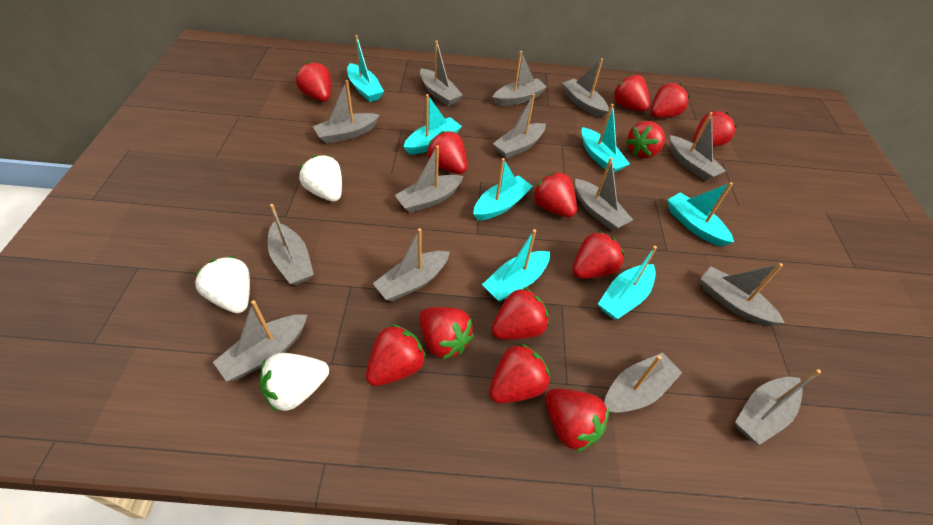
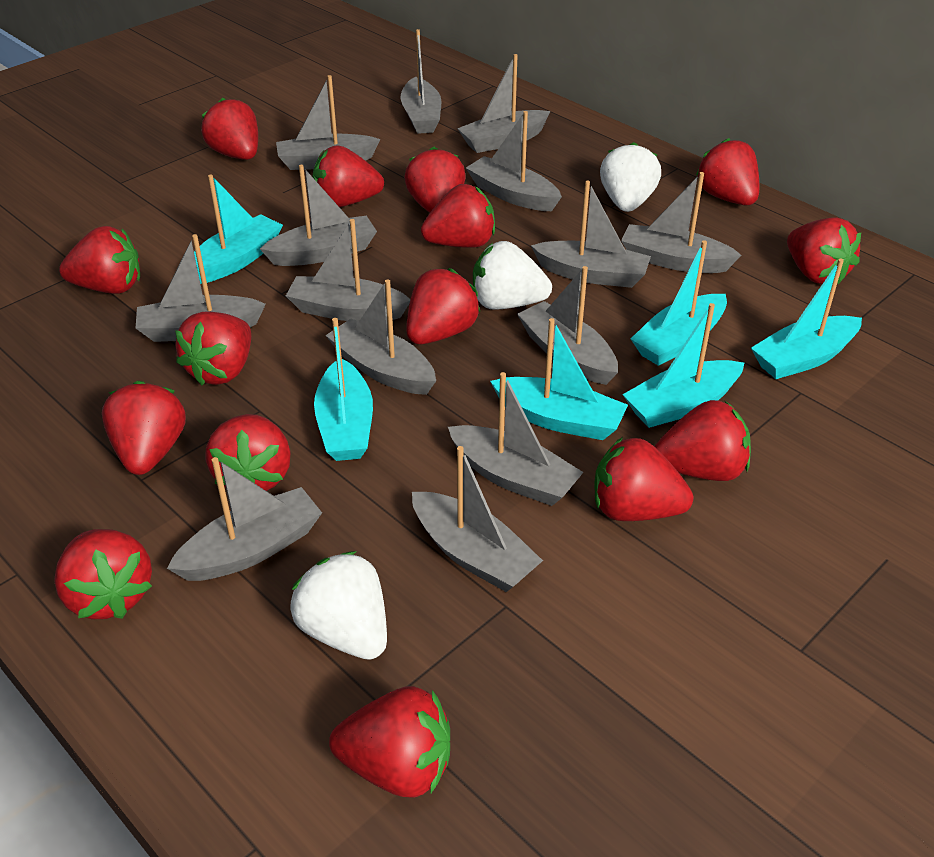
red strawberry: 13 -> 15
turquoise boat: 7 -> 6

